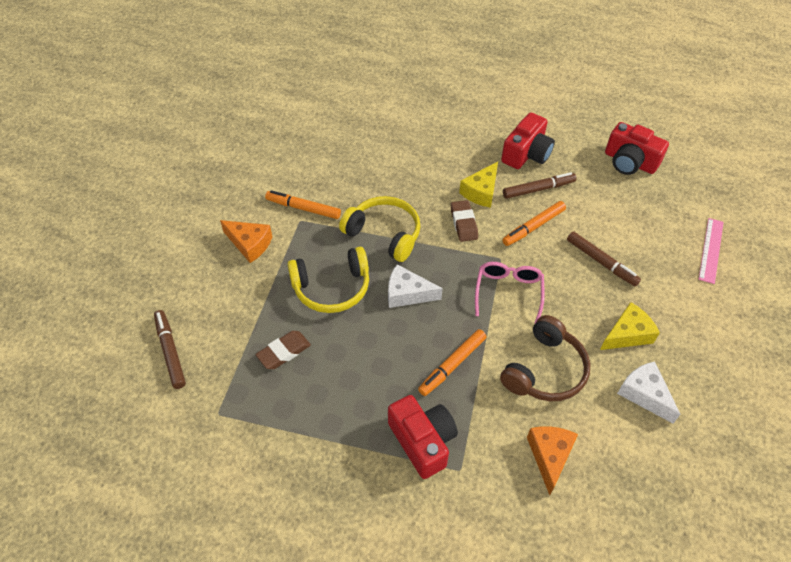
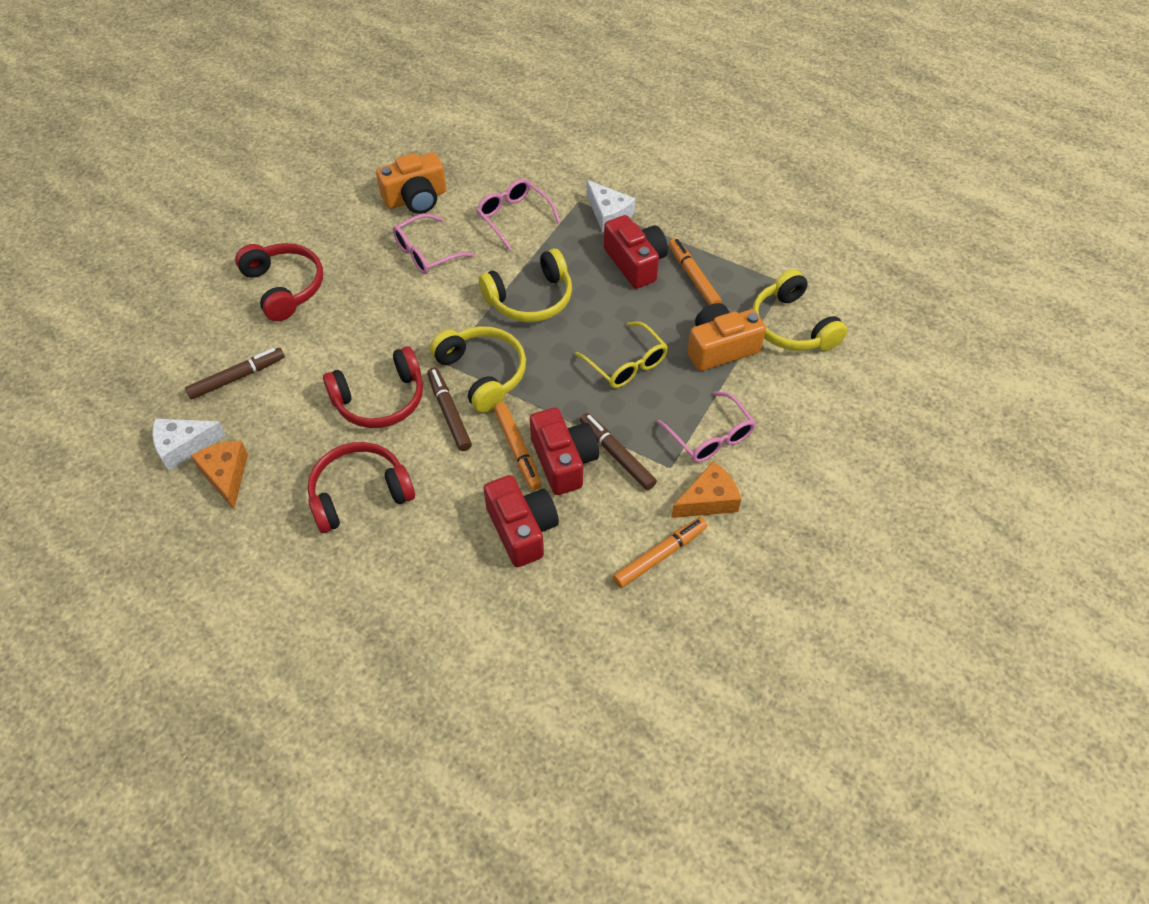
brown eraser: 2 -> 0
brown headphones: 1 -> 0
orange camera: 0 -> 2
pink glasses: 1 -> 3
pink ruler: 1 -> 0
red headphones: 0 -> 3
yellow cheese: 2 -> 0
yellow glasses: 0 -> 1
yellow headphones: 2 -> 3

